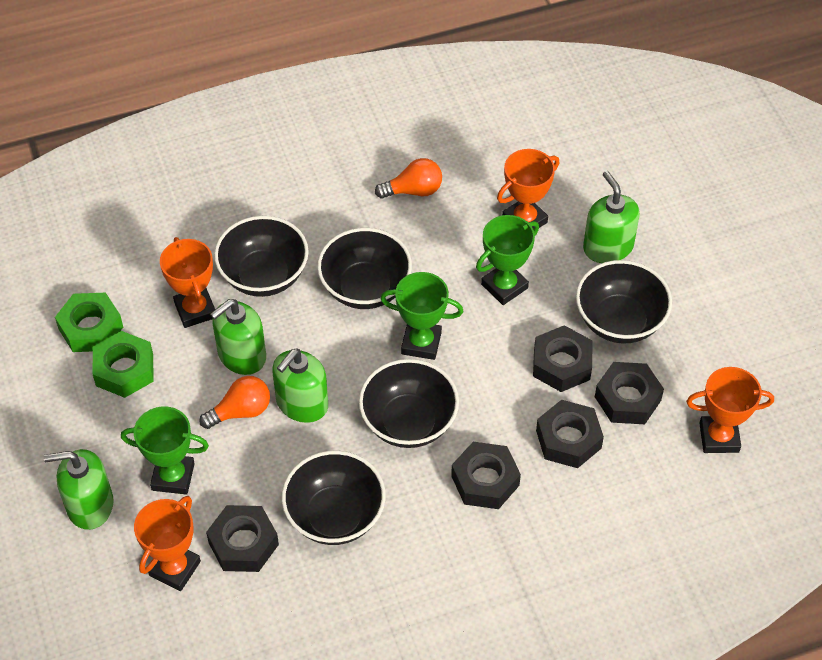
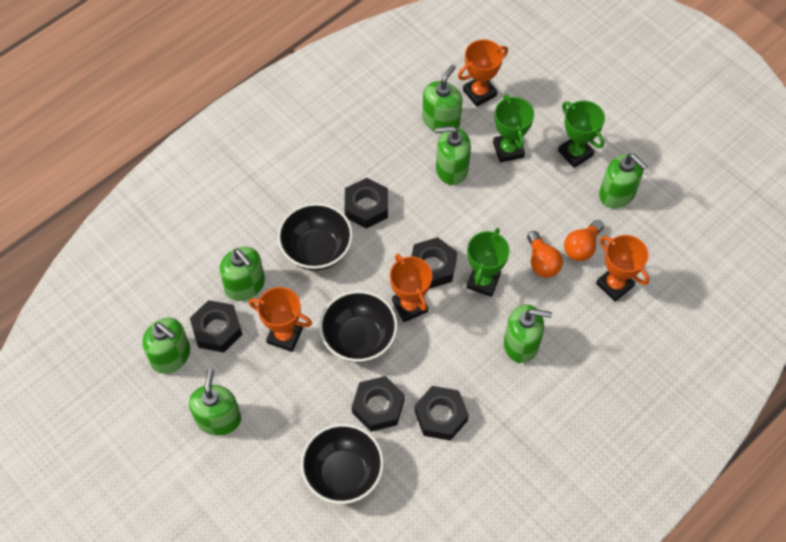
black bowl: 5 -> 3
green nut: 2 -> 0
green soap dispenser: 4 -> 7

